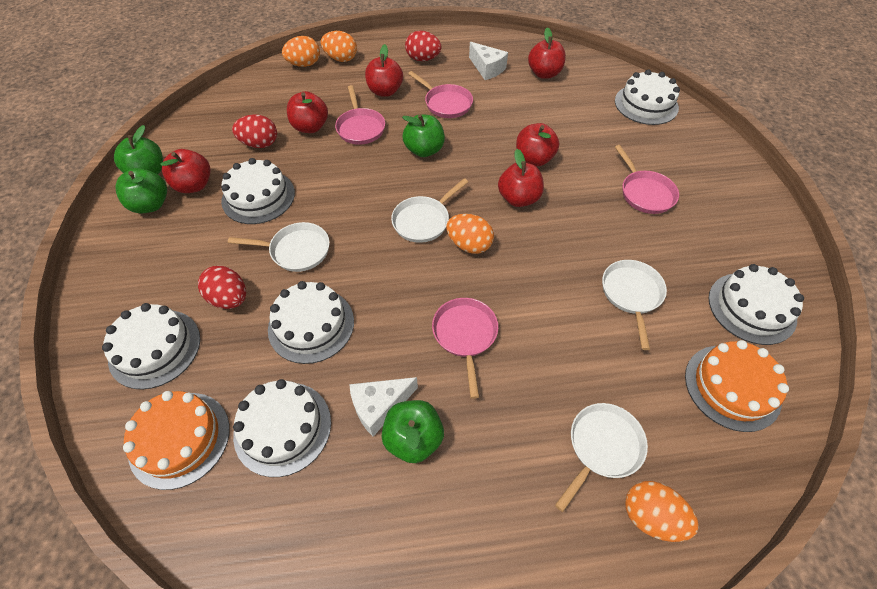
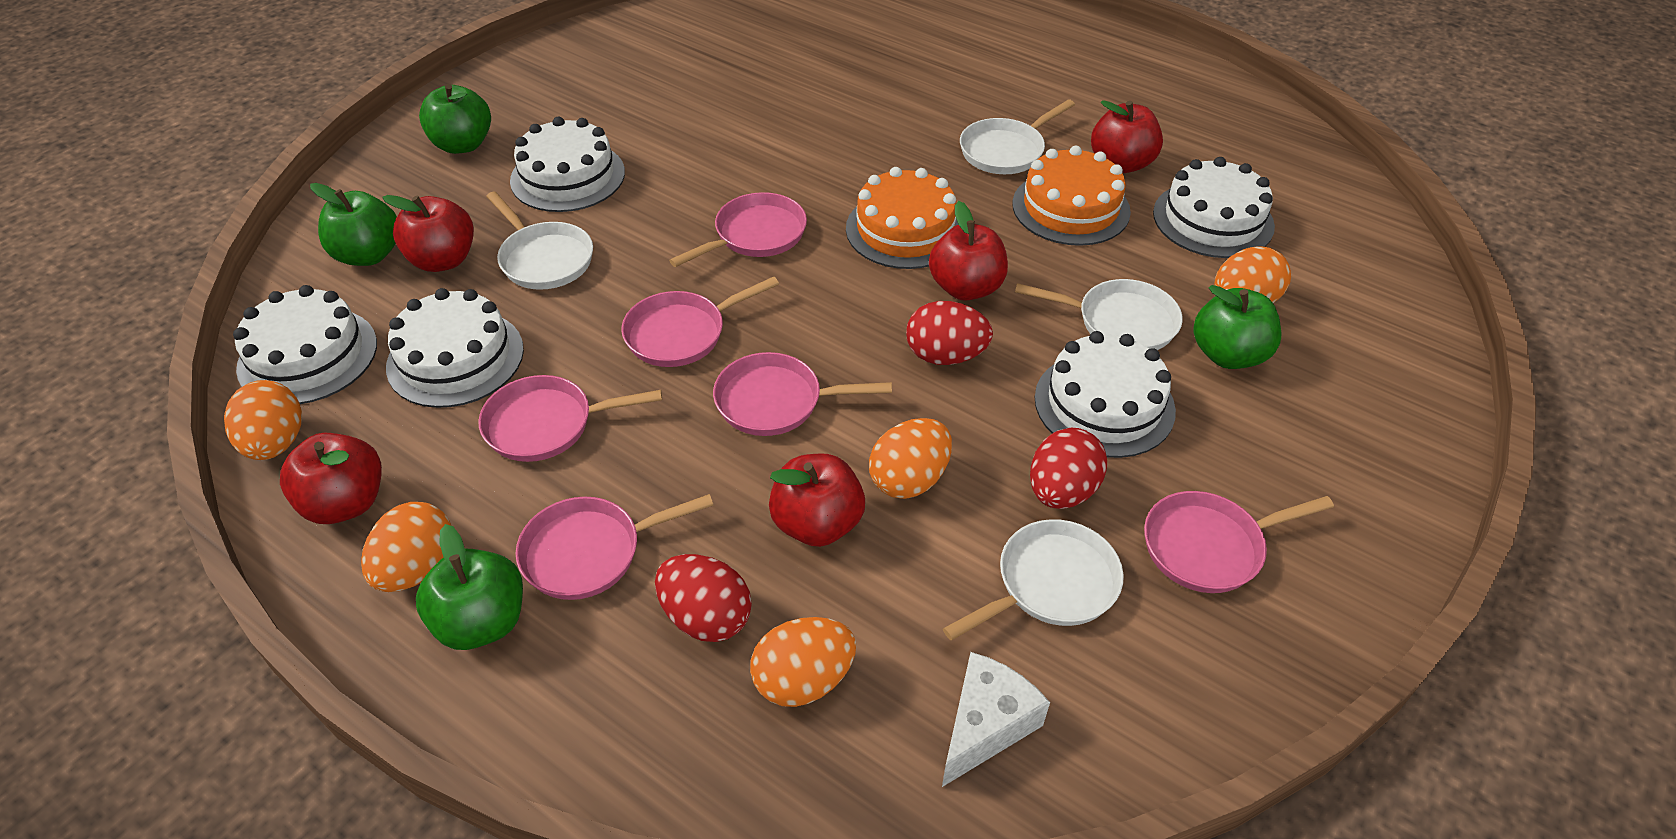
orange egg: 4 -> 5
pink pan: 4 -> 6
red apple: 6 -> 5
white cake: 6 -> 5
white cheese: 2 -> 1

